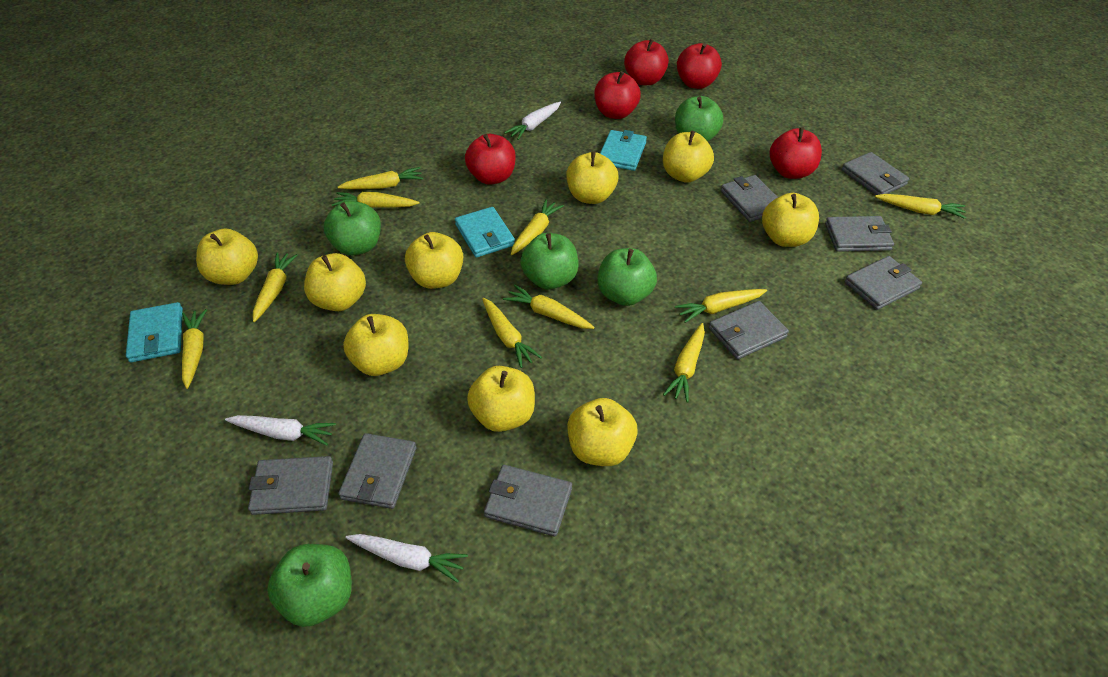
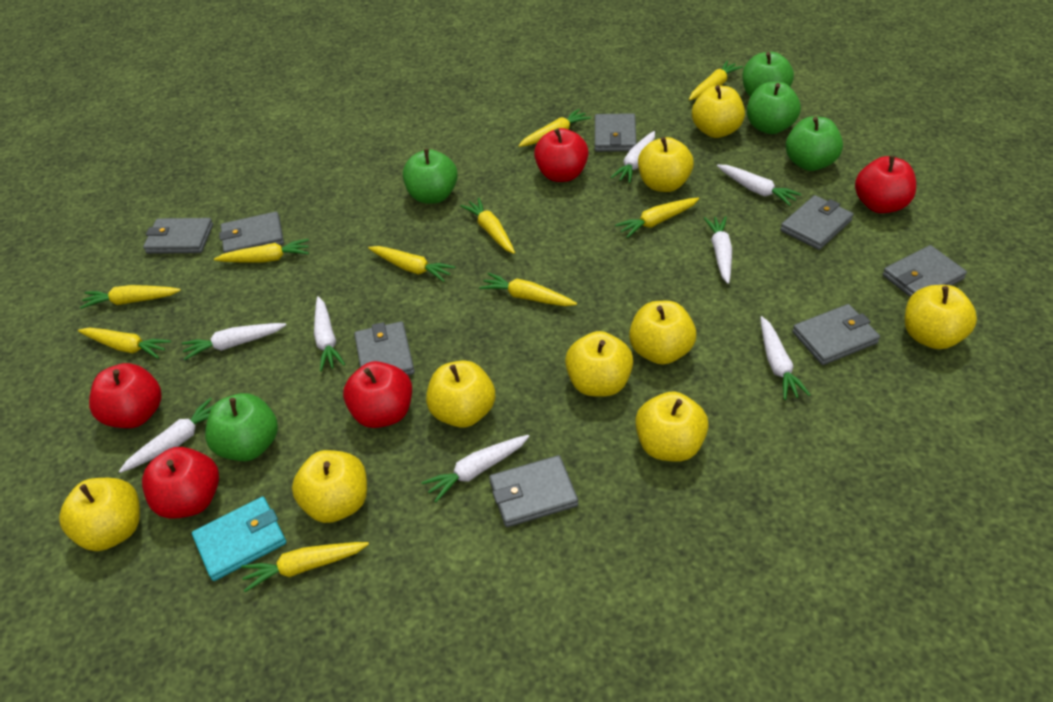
turquoise wallet: 3 -> 1
white carrot: 3 -> 8

